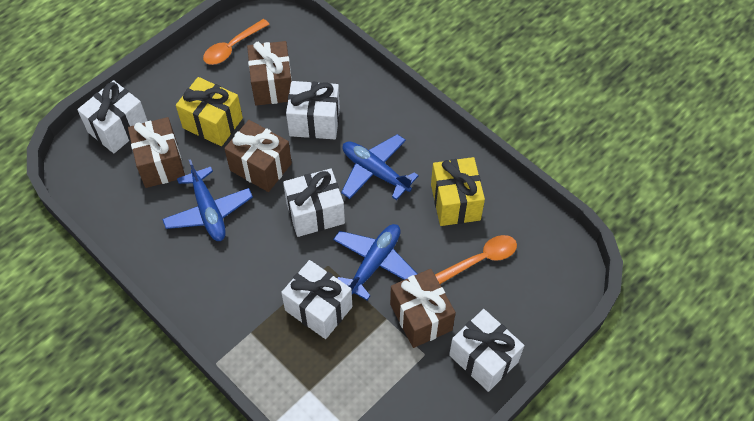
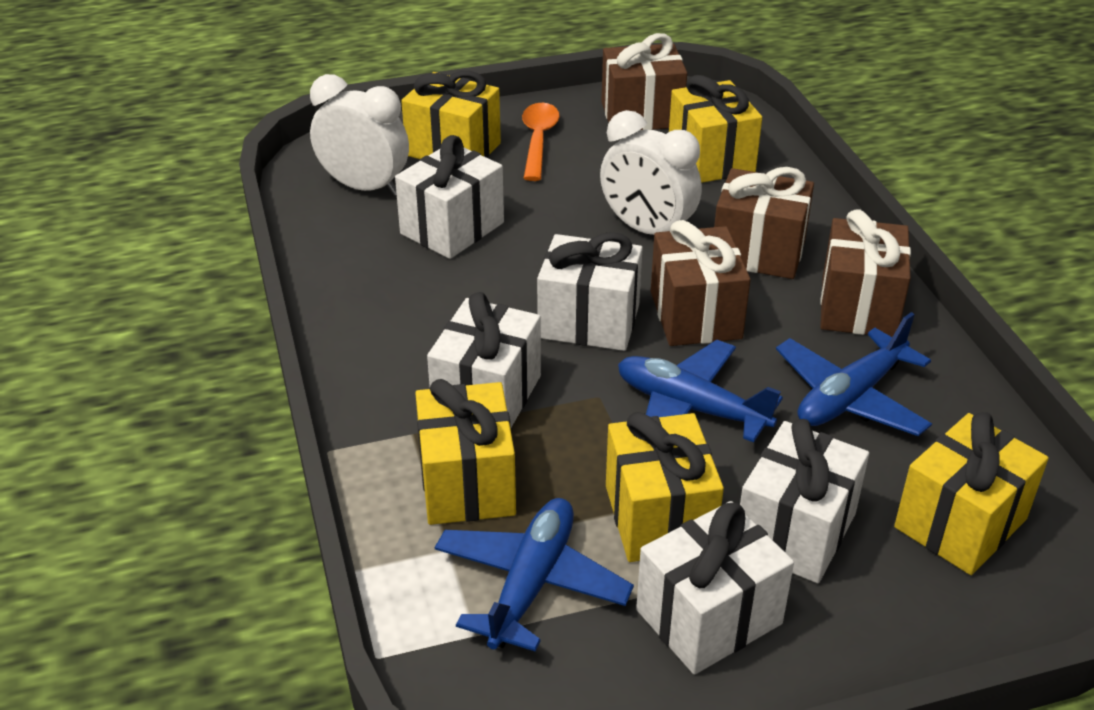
orange spoon: 2 -> 1
white clock: 0 -> 2
yellow gift: 2 -> 5

